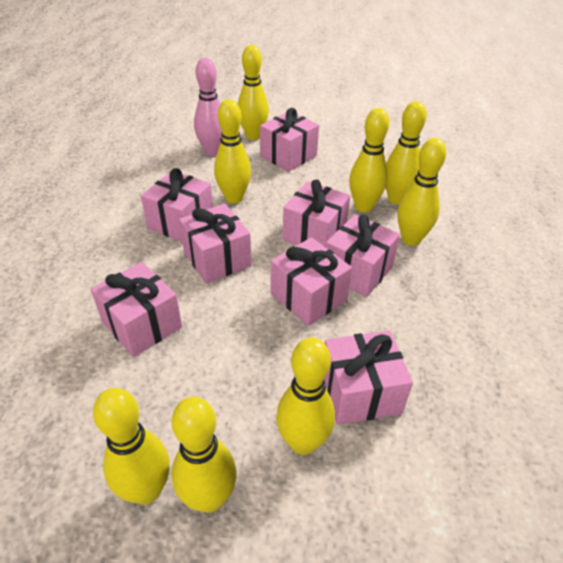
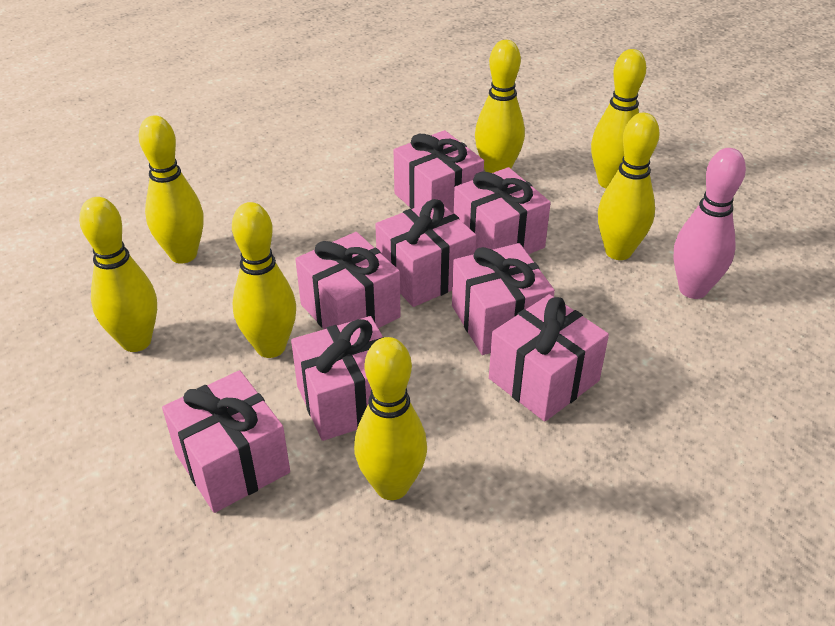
yellow bowling pin: 8 -> 7

